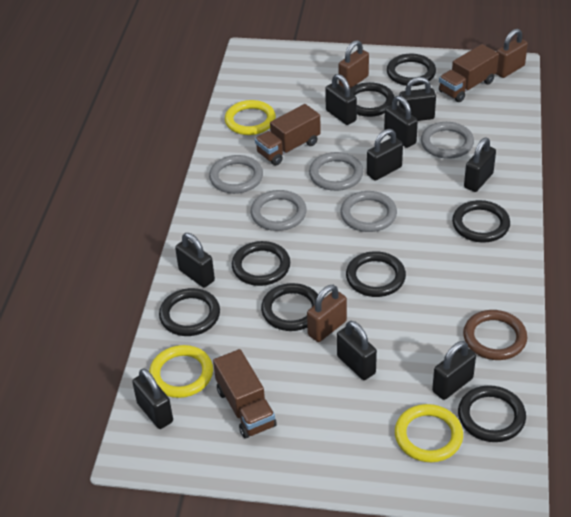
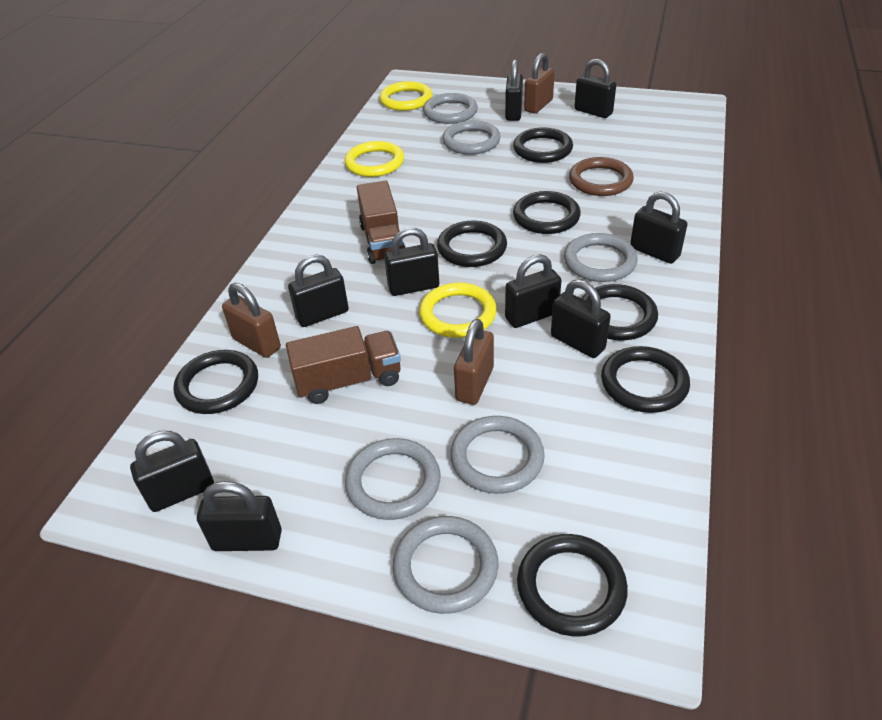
black ring: 8 -> 7
brown truck: 3 -> 2
grey ring: 5 -> 6

